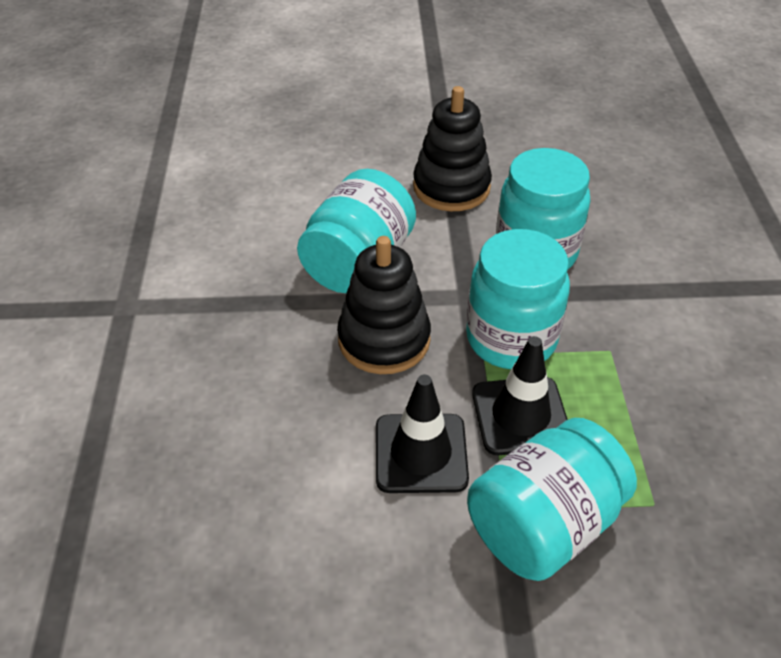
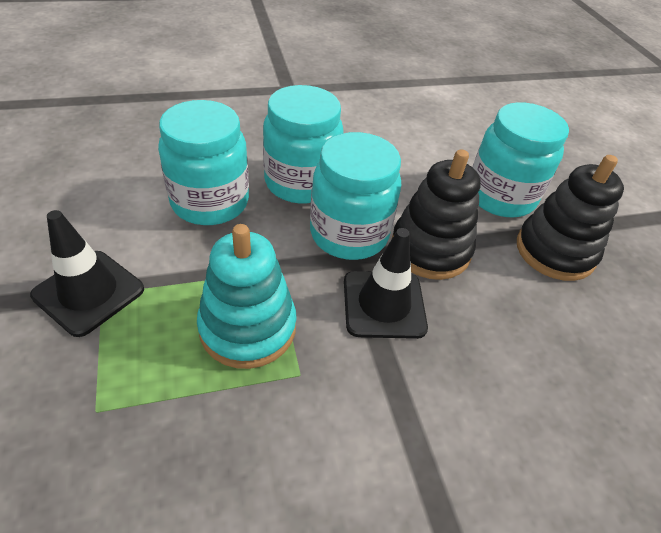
turquoise stacking toy: 0 -> 1

